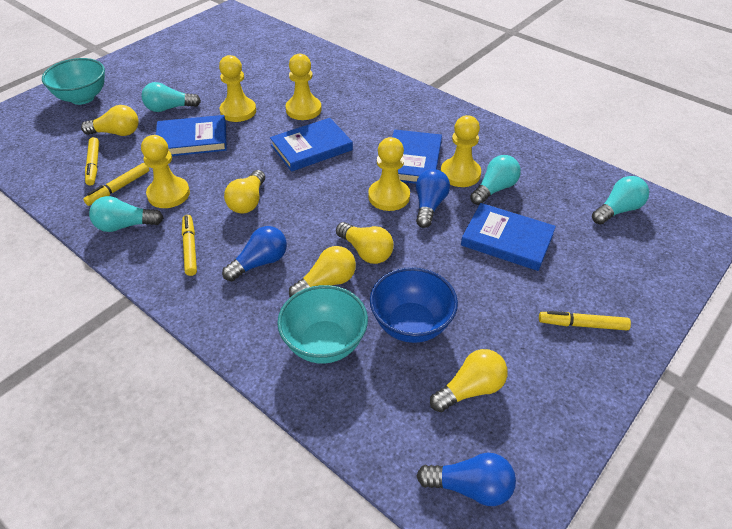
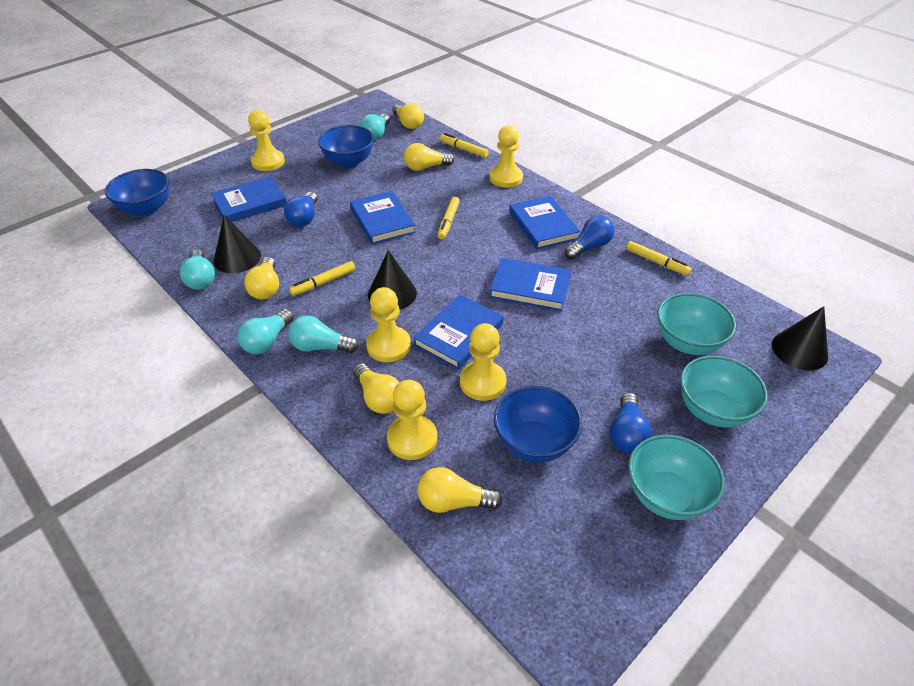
black cone: 0 -> 3
blue book: 4 -> 5
blue bowl: 1 -> 3
turquoise bowl: 2 -> 3

